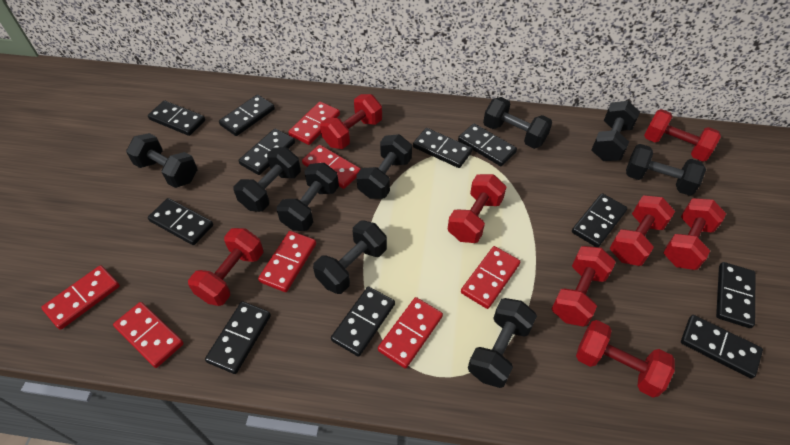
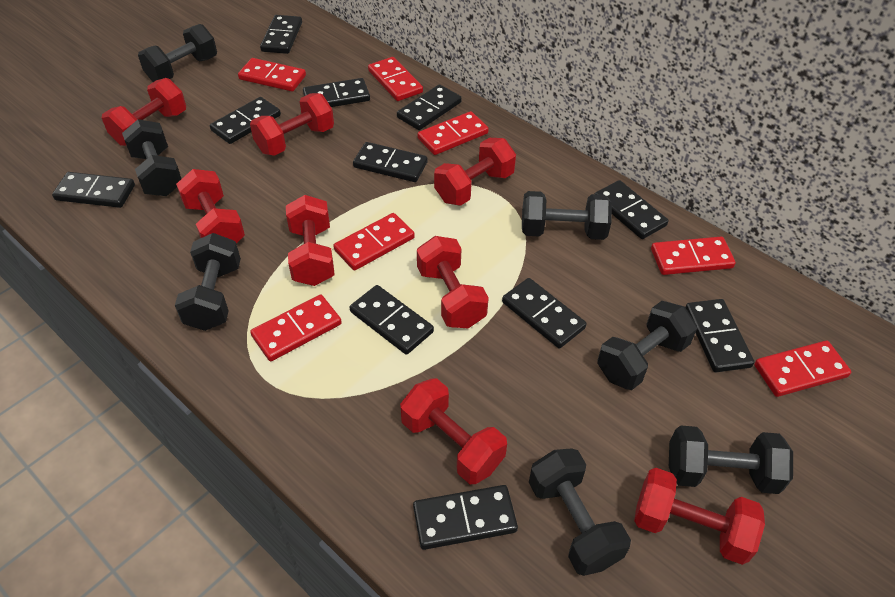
black dumbbell: 9 -> 7

